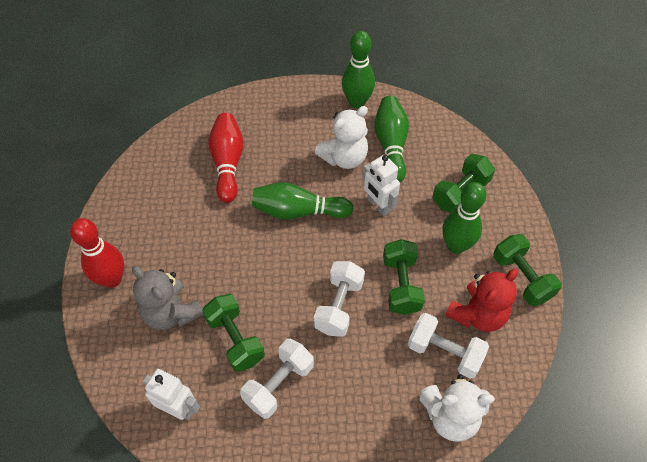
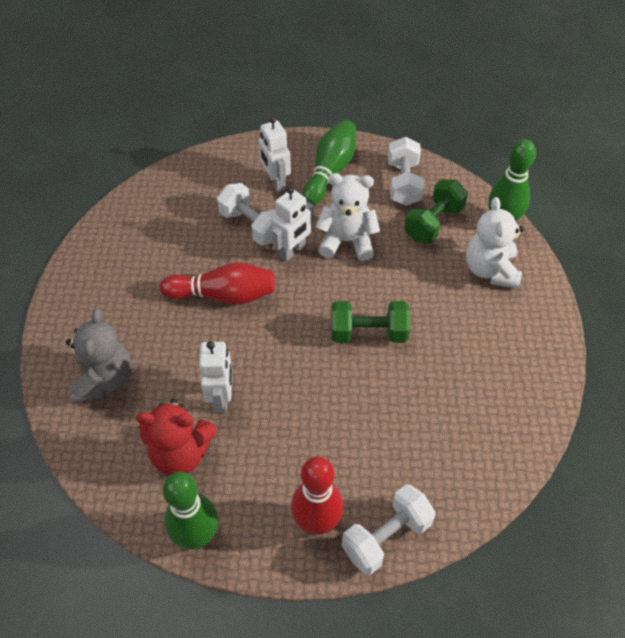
green bowling pin: 4 -> 3
green dumbbell: 4 -> 2
white robot: 2 -> 3

